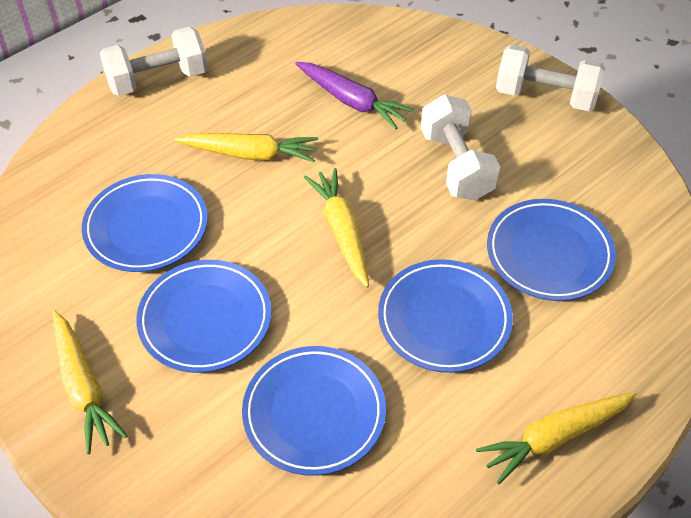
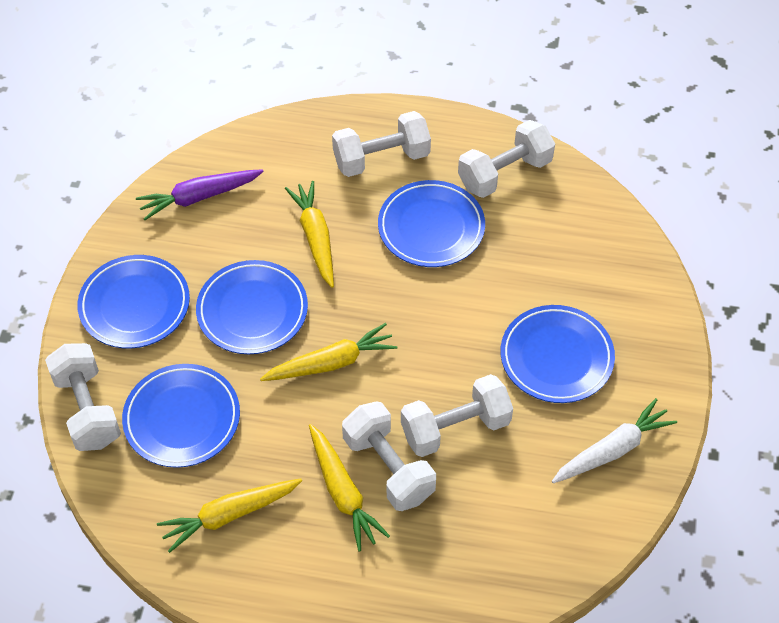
white carrot: 0 -> 1
white dumbbell: 3 -> 5

